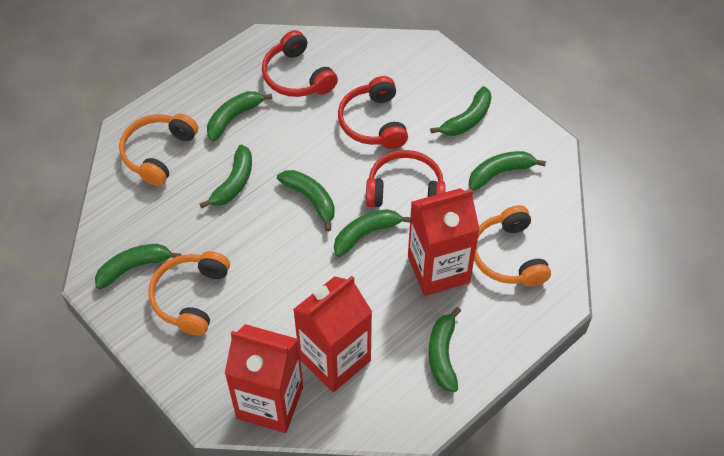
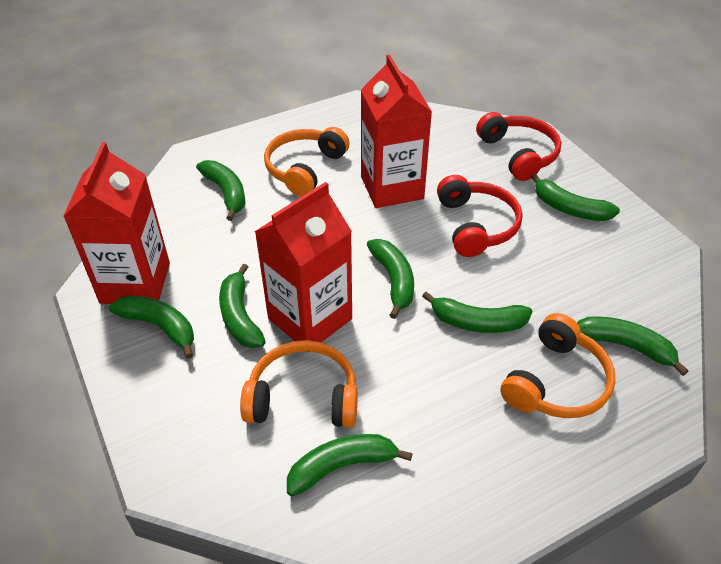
red headphones: 3 -> 2

